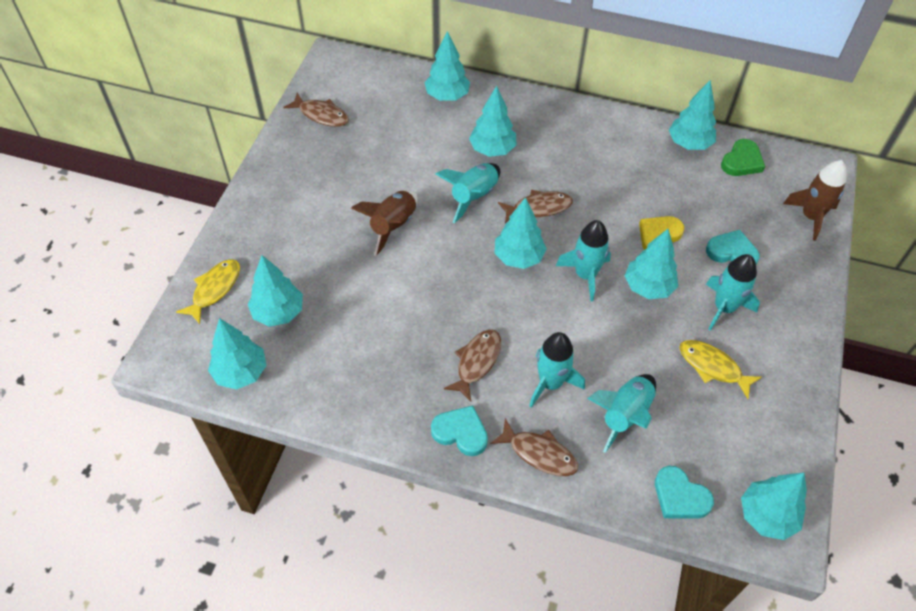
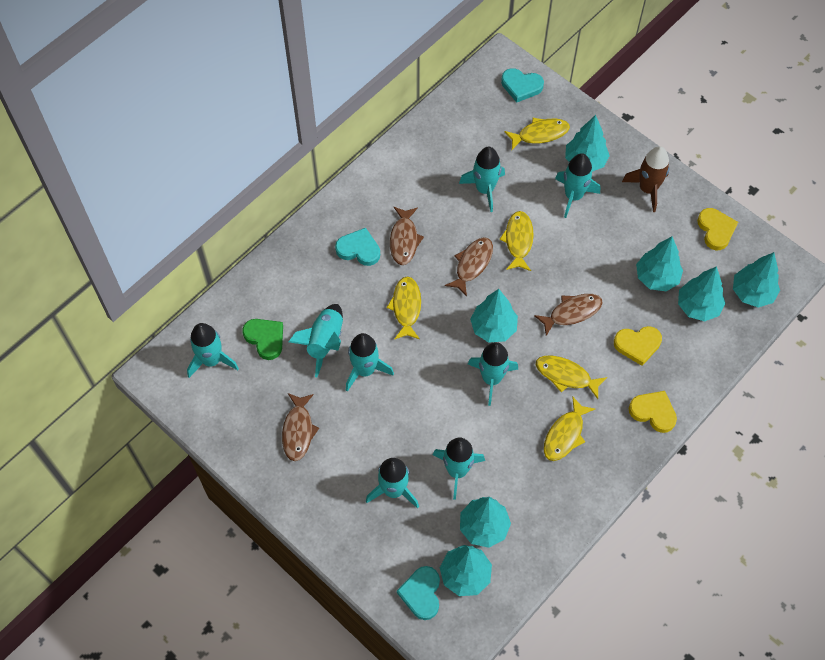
brown rocket: 2 -> 1
turquoise rocket: 5 -> 8
turquoise tree: 8 -> 7
yellow fish: 2 -> 5
yellow heart: 1 -> 3

